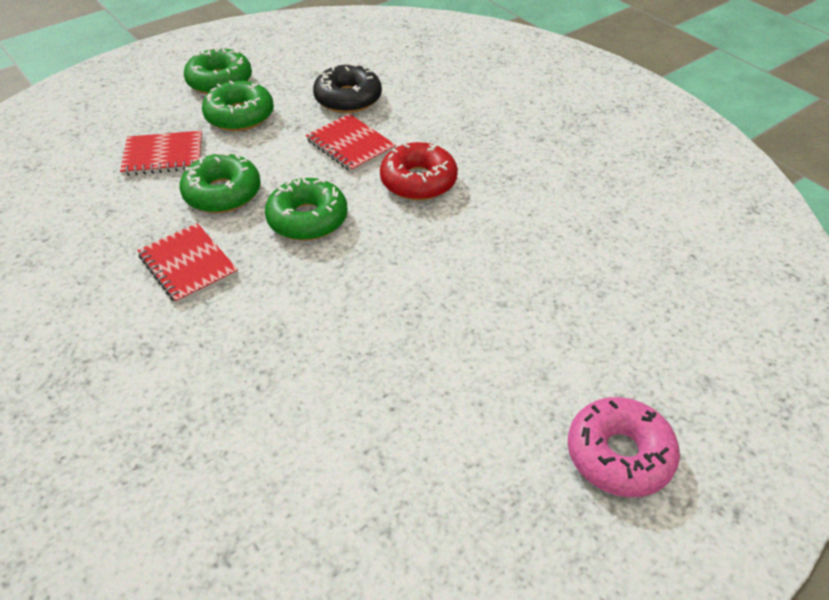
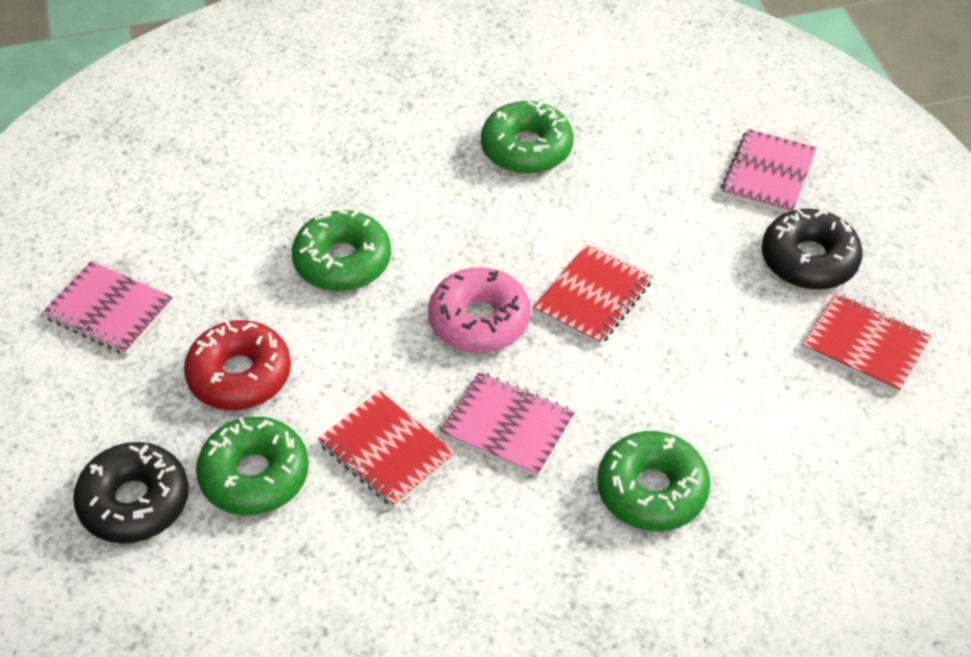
black donut: 1 -> 2
pink notebook: 0 -> 3

